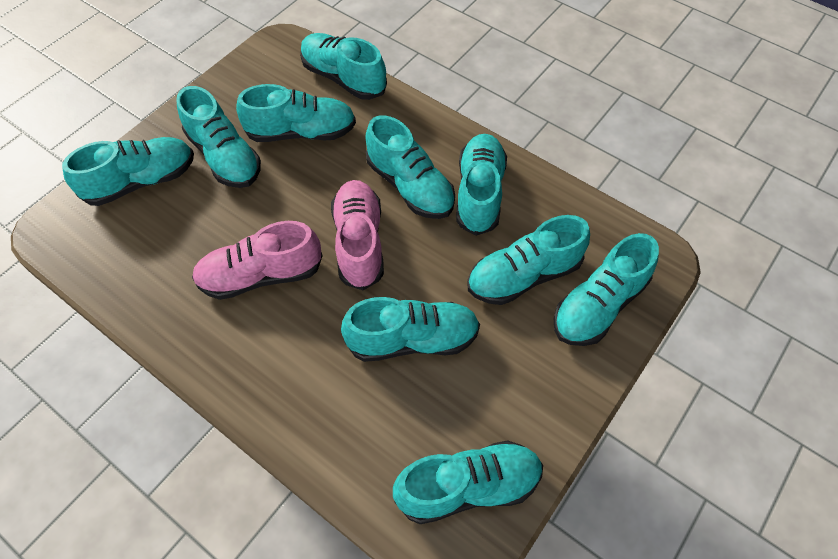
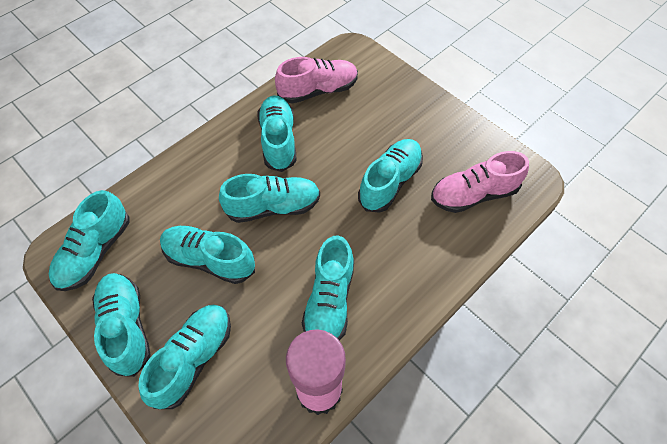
pink glue stick: 0 -> 1
turquoise shoe: 10 -> 8

